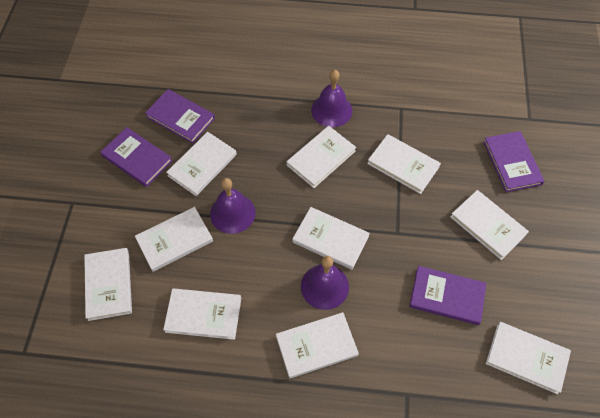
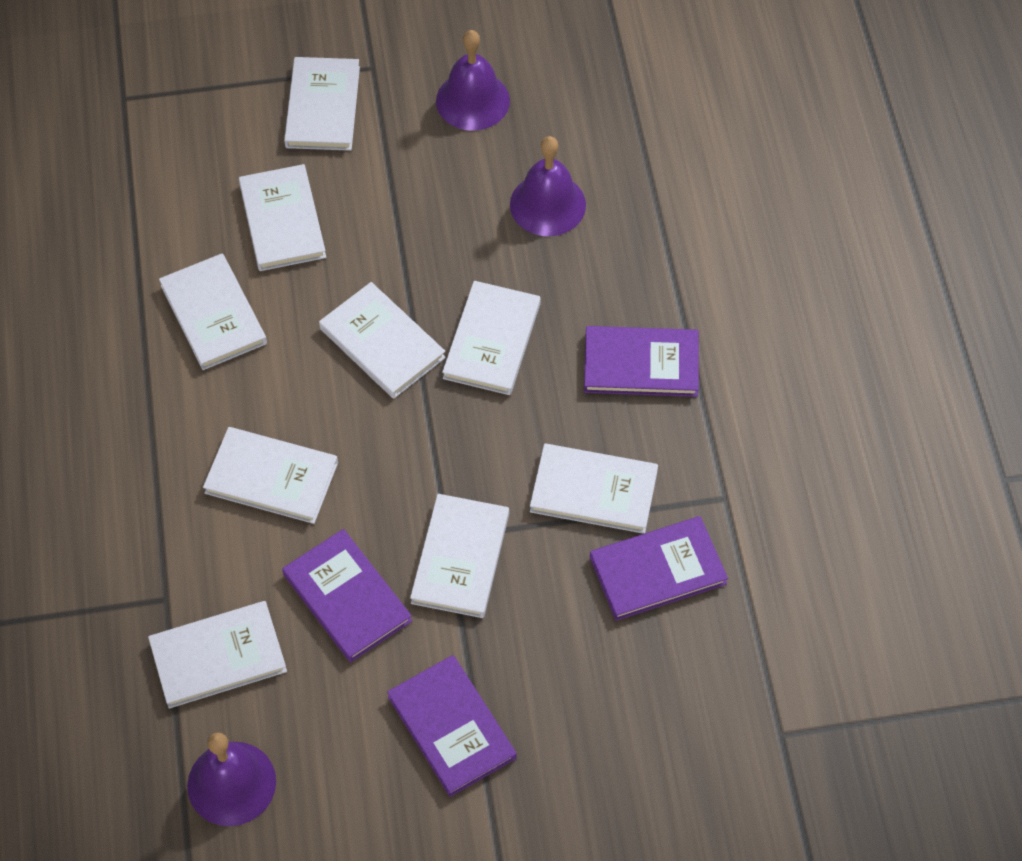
white book: 10 -> 9

